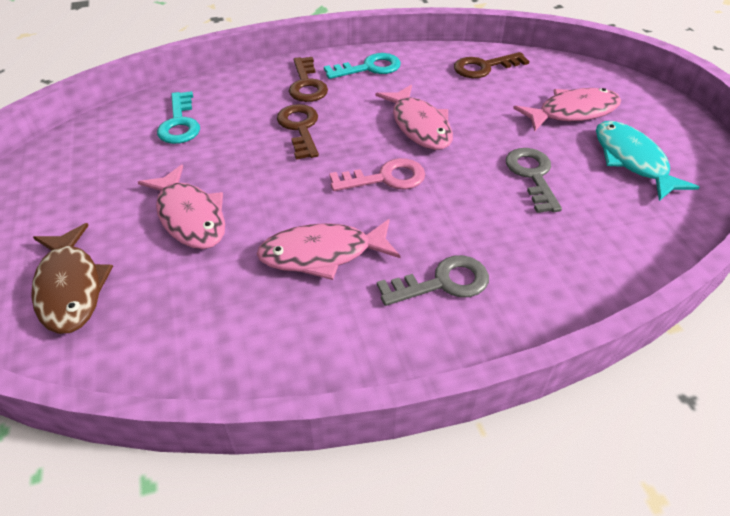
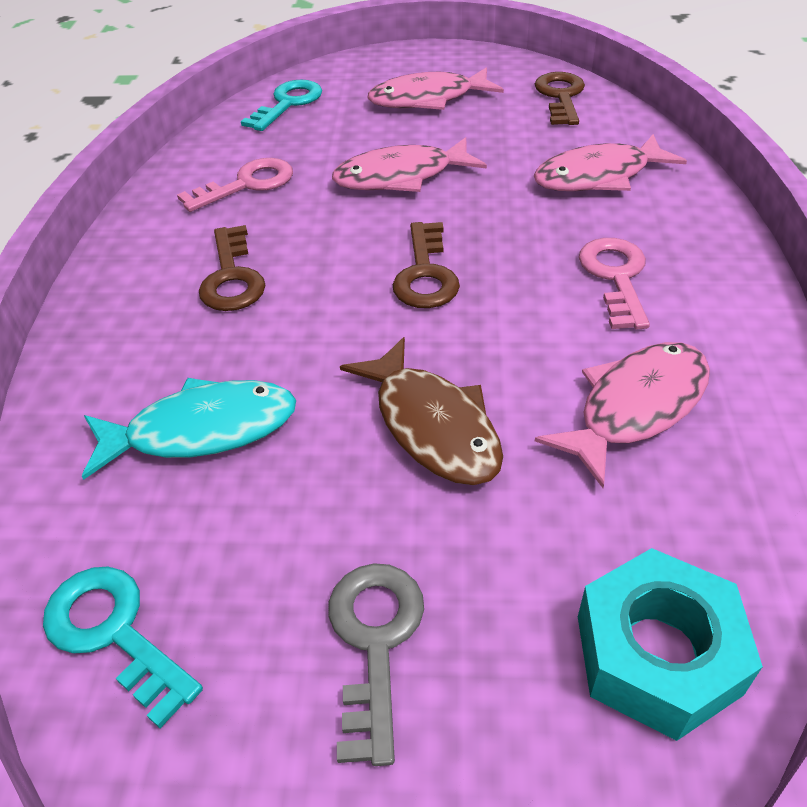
grey key: 2 -> 1
pink key: 1 -> 2
turquoise nut: 0 -> 1

